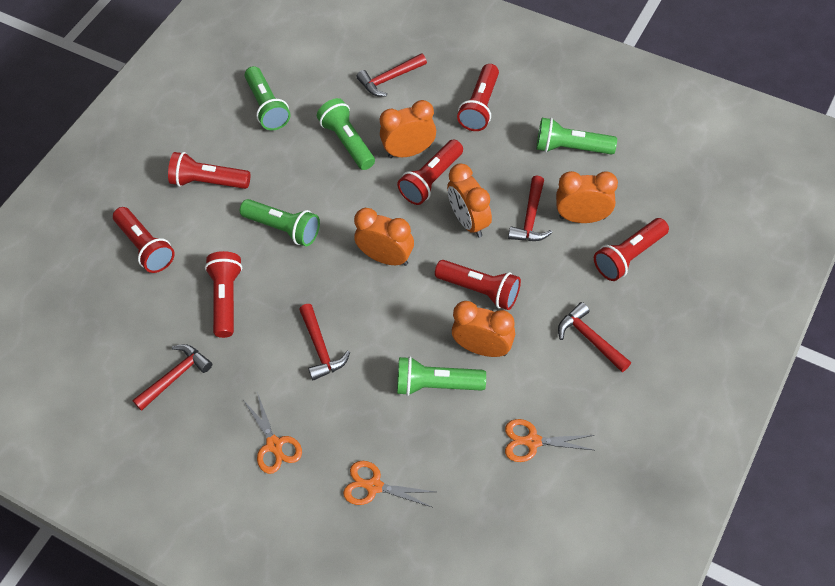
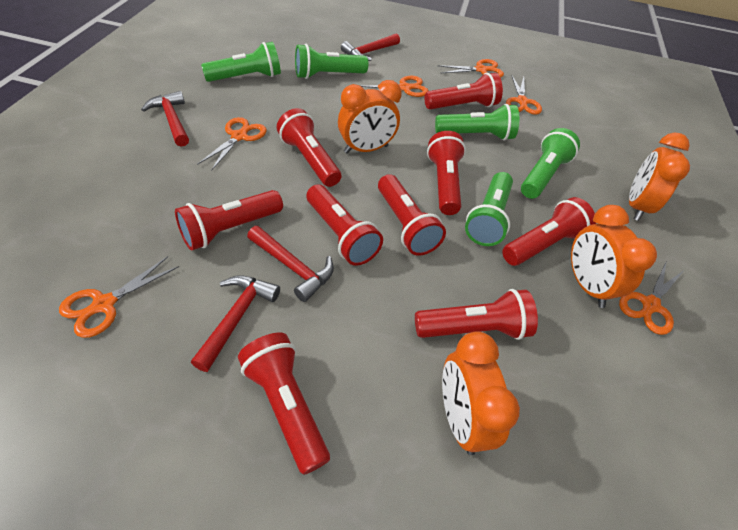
orange clock: 5 -> 4
orange scissors: 3 -> 6
red flashlight: 7 -> 9
red hammer: 5 -> 4

